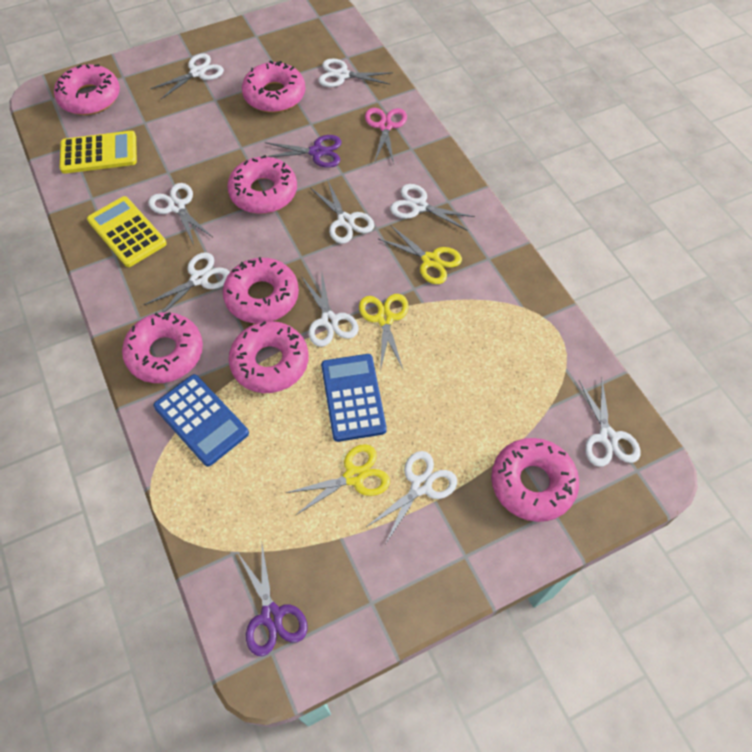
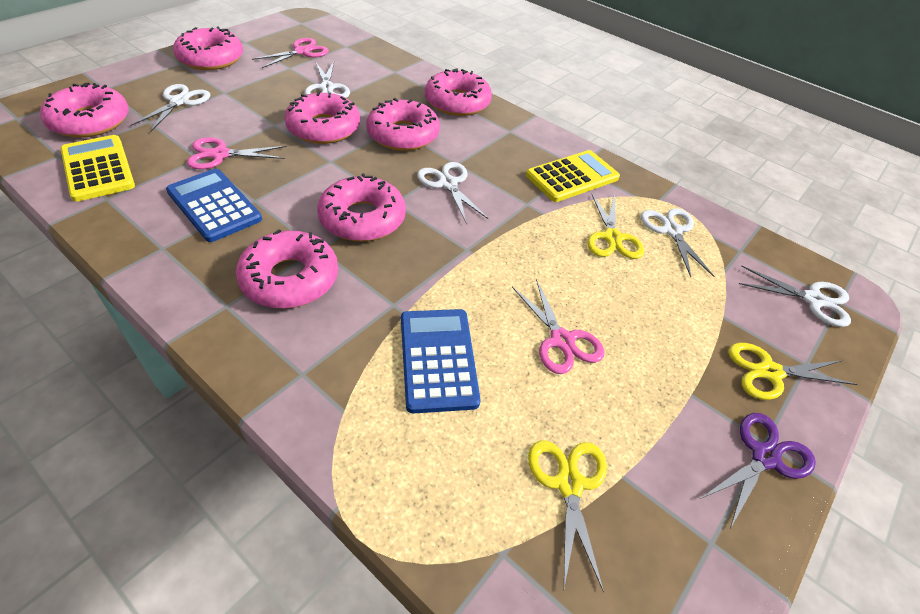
pink scissors: 1 -> 3
purple scissors: 2 -> 1
white scissors: 9 -> 5

